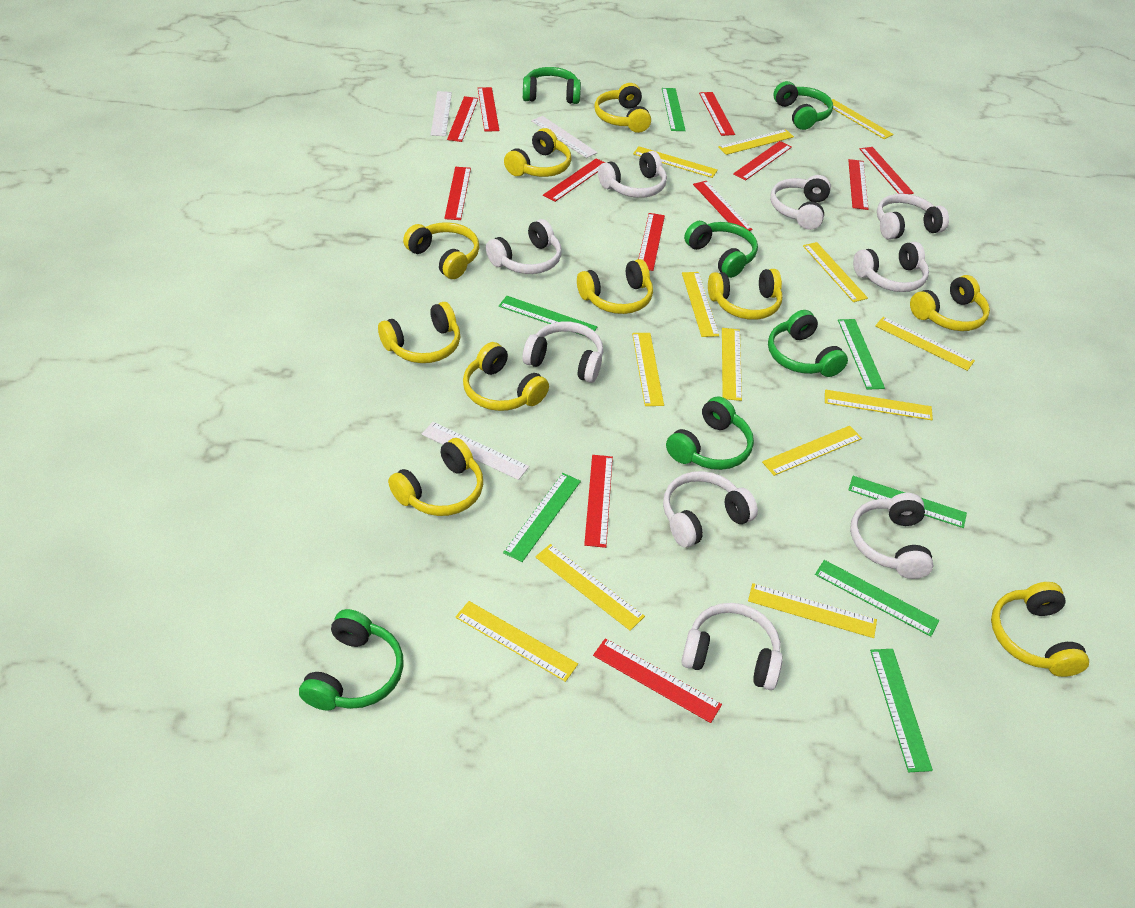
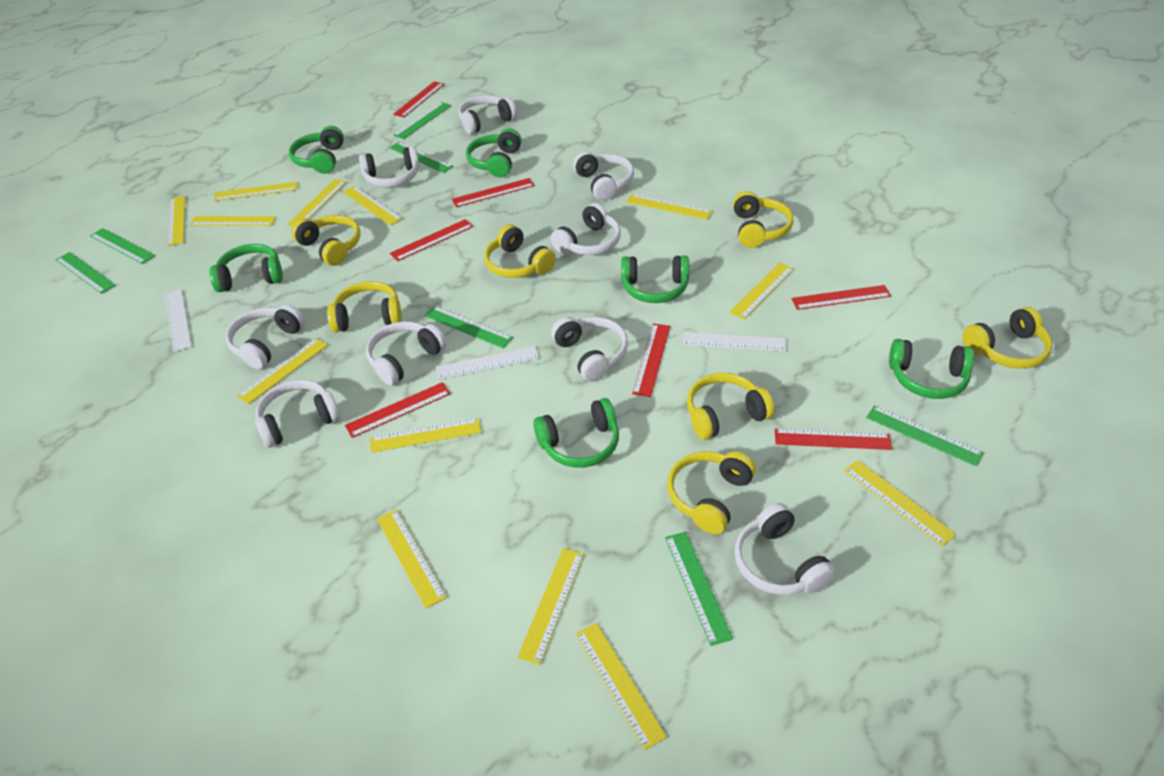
red ruler: 12 -> 7
yellow headphones: 10 -> 7

